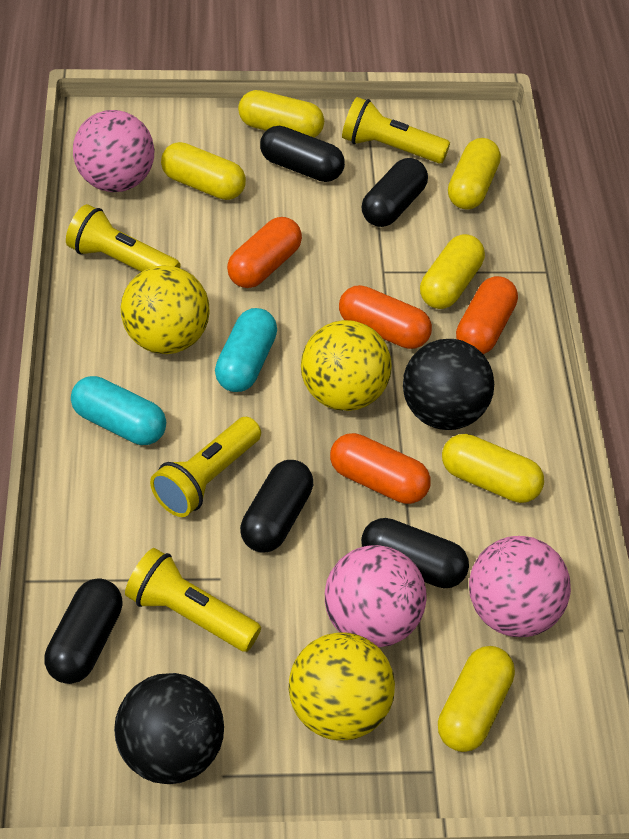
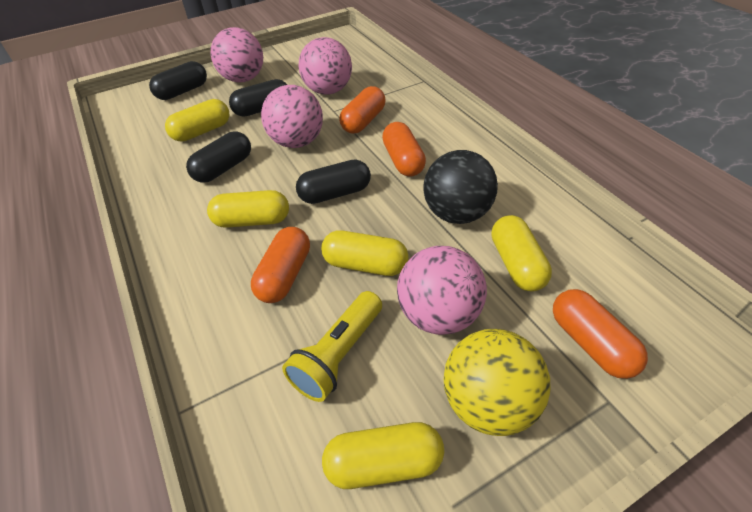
black ball: 2 -> 1
black capsule: 5 -> 4
pink ball: 3 -> 4
turquoise capsule: 2 -> 0
yellow ball: 3 -> 1
yellow capsule: 6 -> 5
yellow flashlight: 4 -> 1

